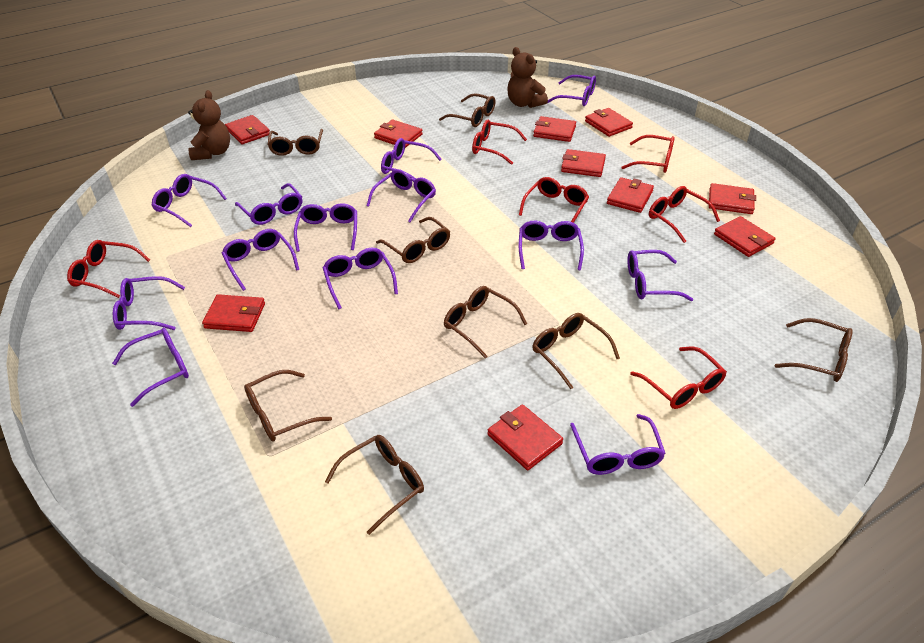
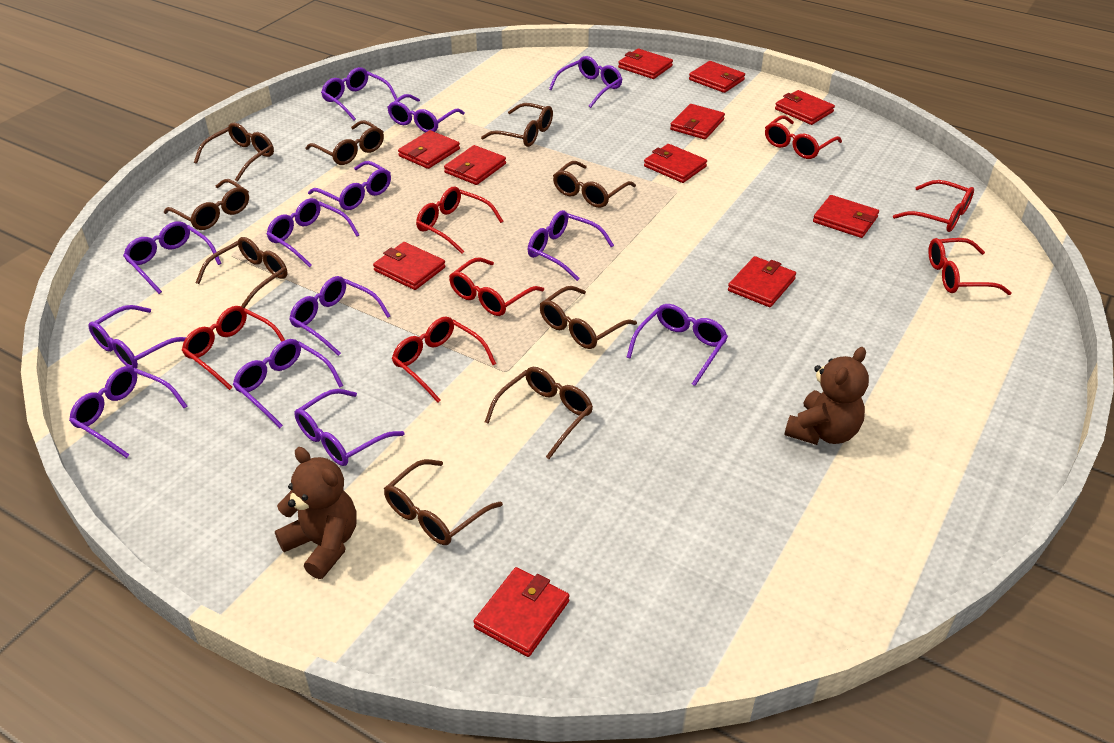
brown glasses: 8 -> 9
red glasses: 6 -> 7
red wallet: 10 -> 11

